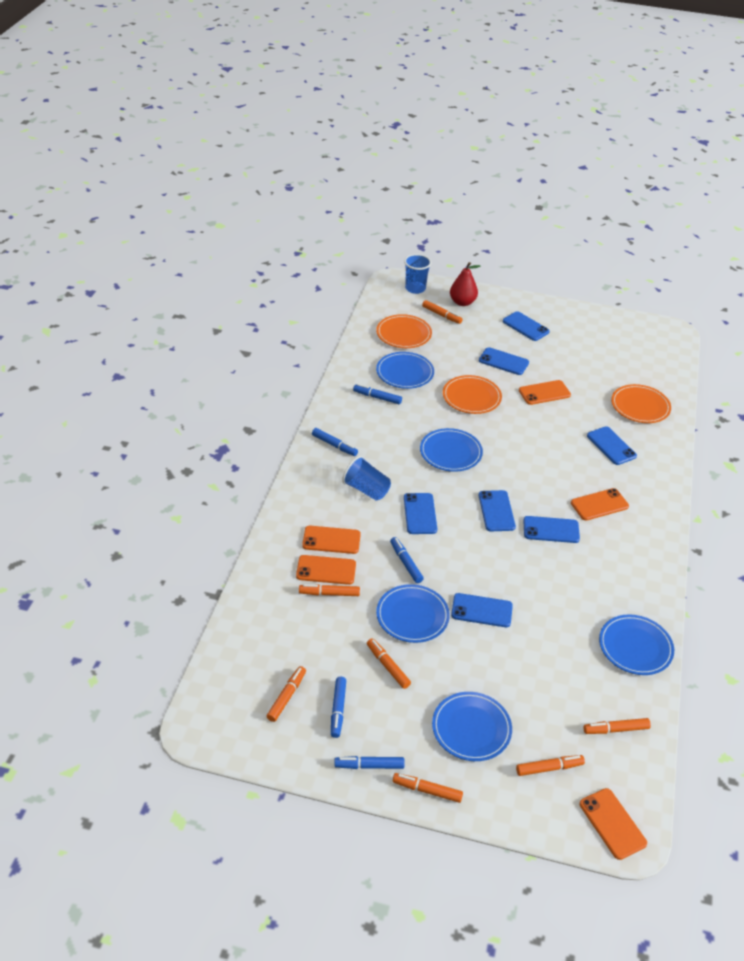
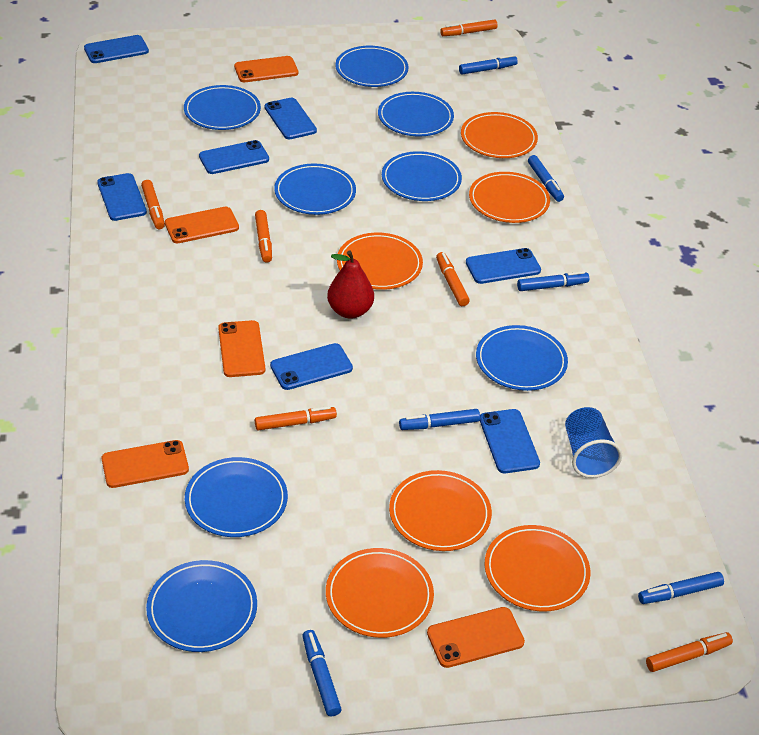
blue cup: 2 -> 1
blue marker: 5 -> 6
blue plate: 5 -> 8
orange marker: 7 -> 6
orange plate: 3 -> 6

